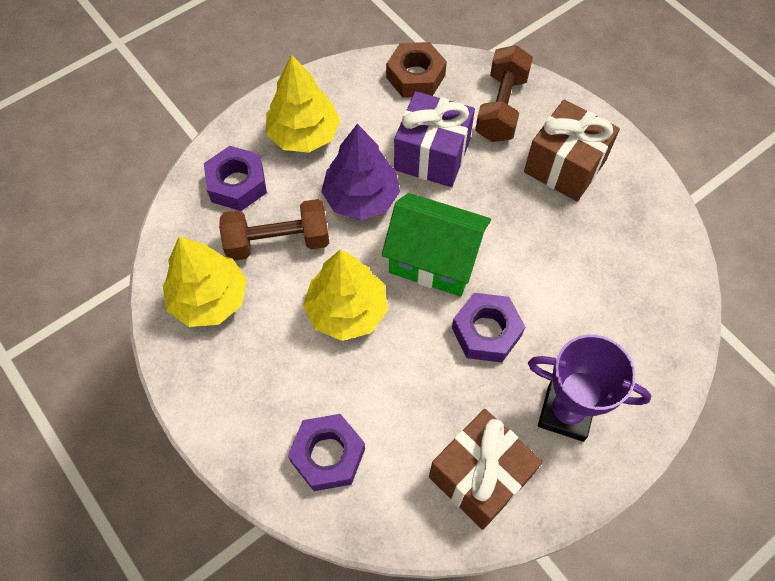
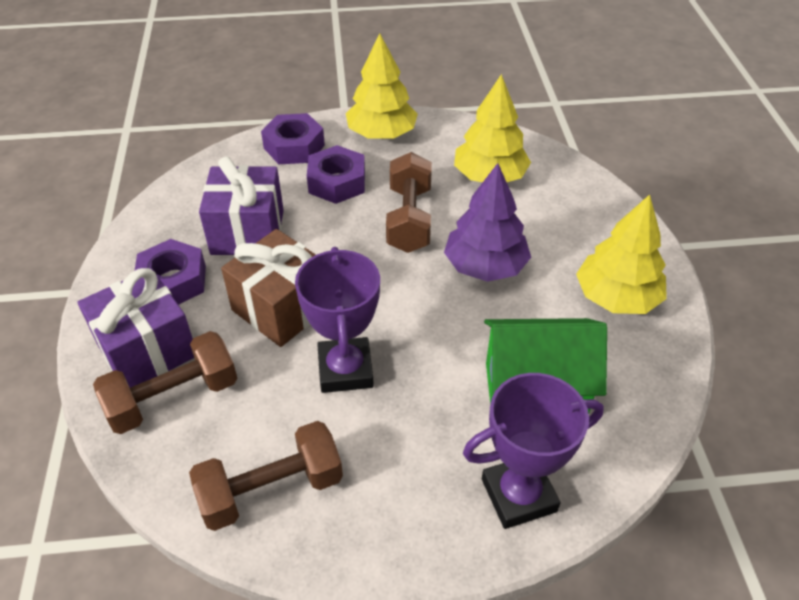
brown dumbbell: 2 -> 3
brown gift: 2 -> 1
brown nut: 1 -> 0
purple gift: 1 -> 2
purple trophy: 1 -> 2

